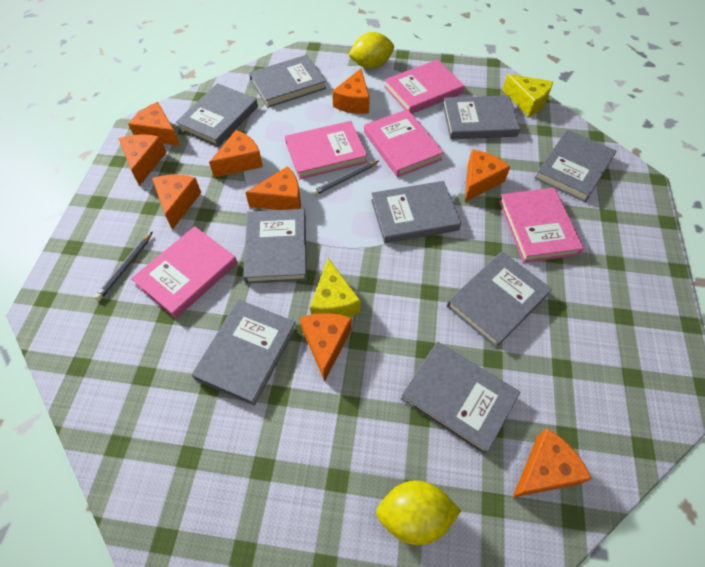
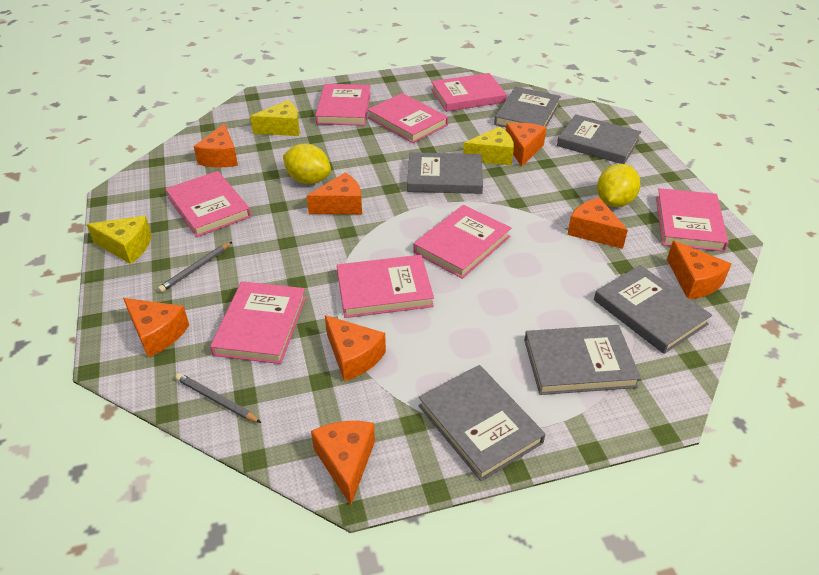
grey book: 9 -> 6
orange cheese: 9 -> 8
pink book: 5 -> 8
yellow cheese: 2 -> 3

